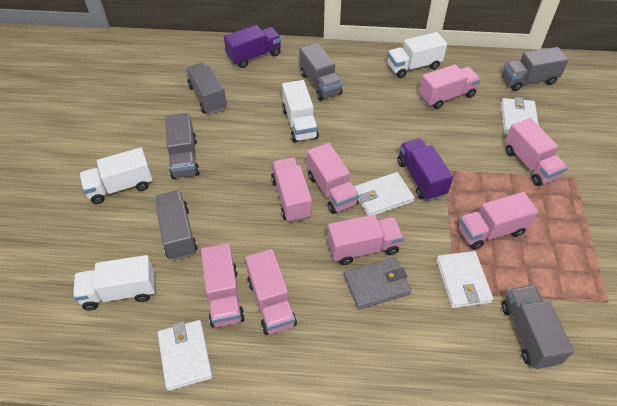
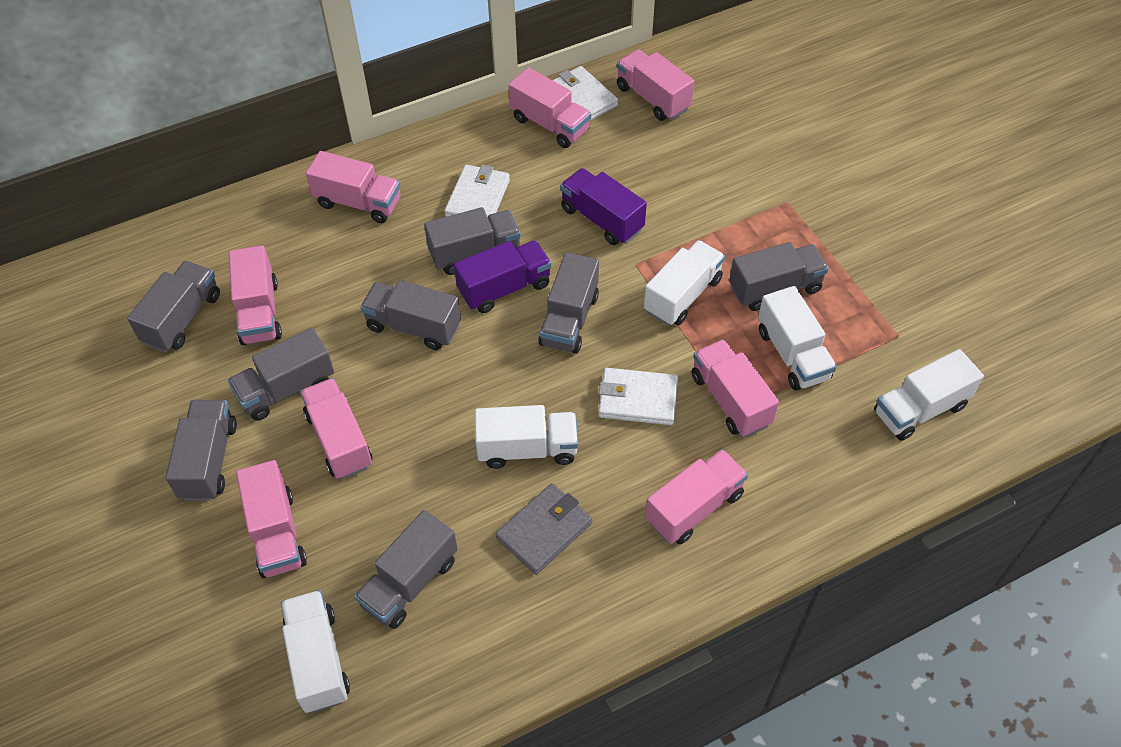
grey truck: 6 -> 8
white truck: 4 -> 5
white wallet: 4 -> 3

